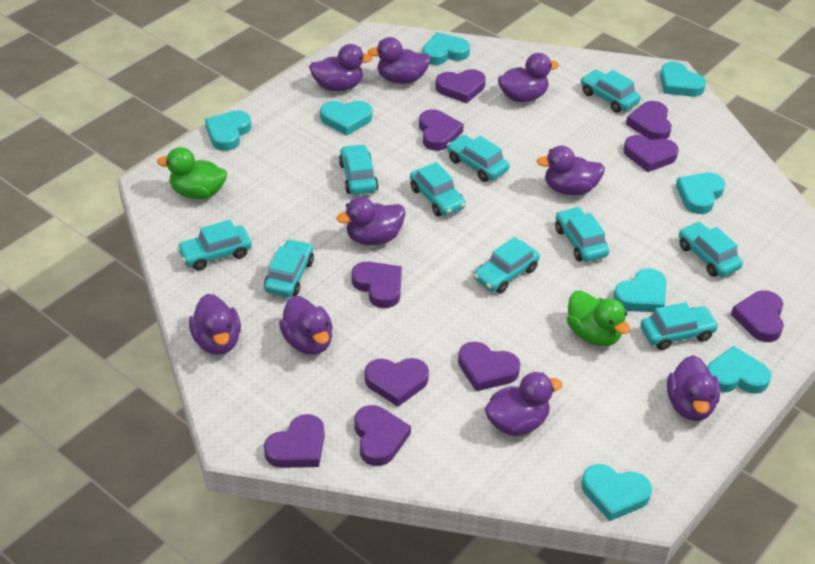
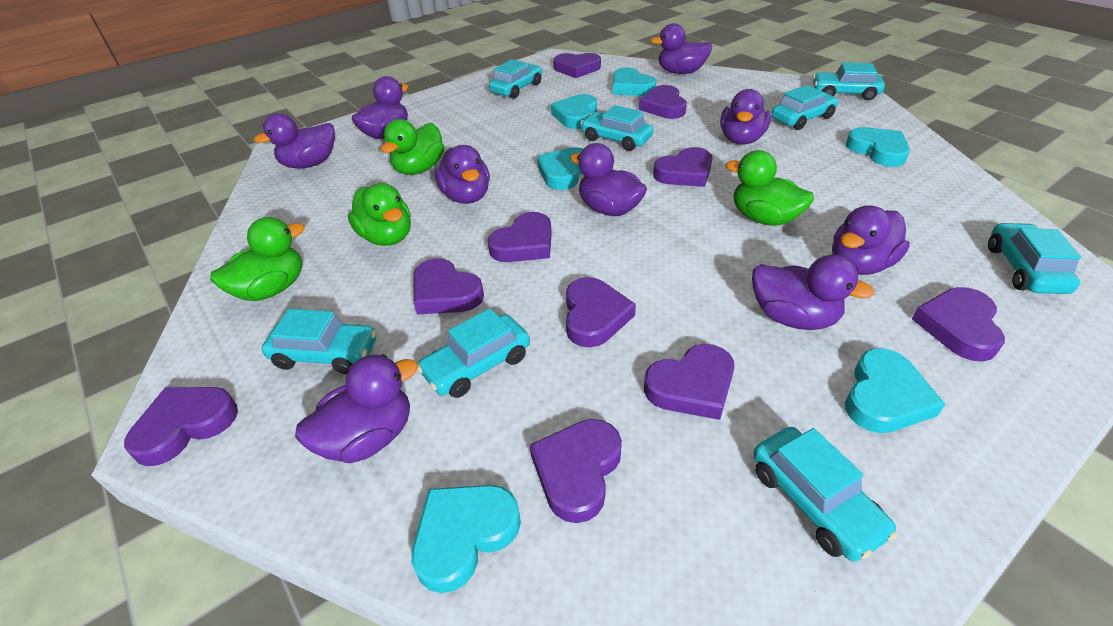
green duck: 2 -> 4
turquoise car: 10 -> 8
turquoise heart: 8 -> 6

